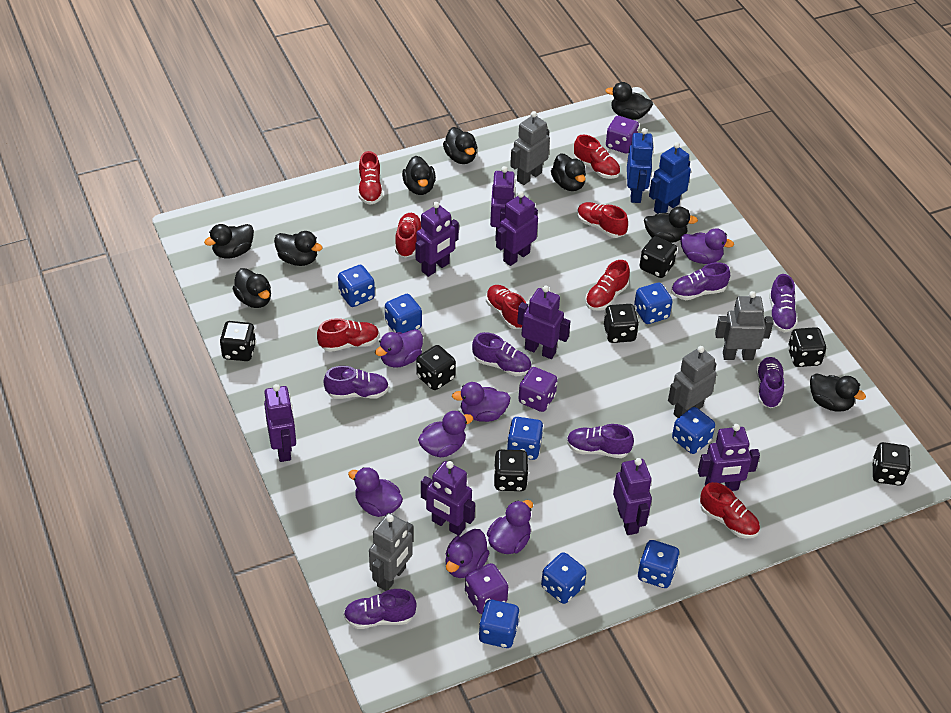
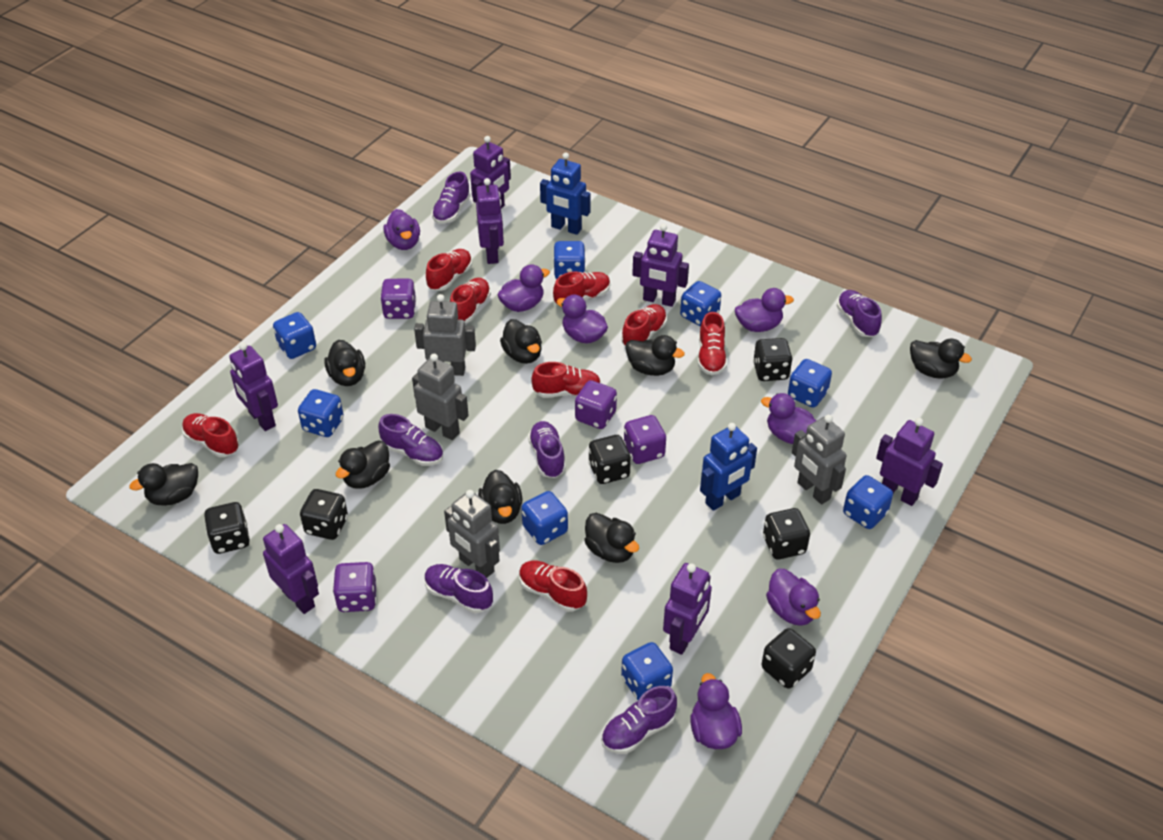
black dice: 7 -> 6
black duck: 9 -> 8
purple dice: 3 -> 4
purple robot: 8 -> 7
purple shoe: 7 -> 6

